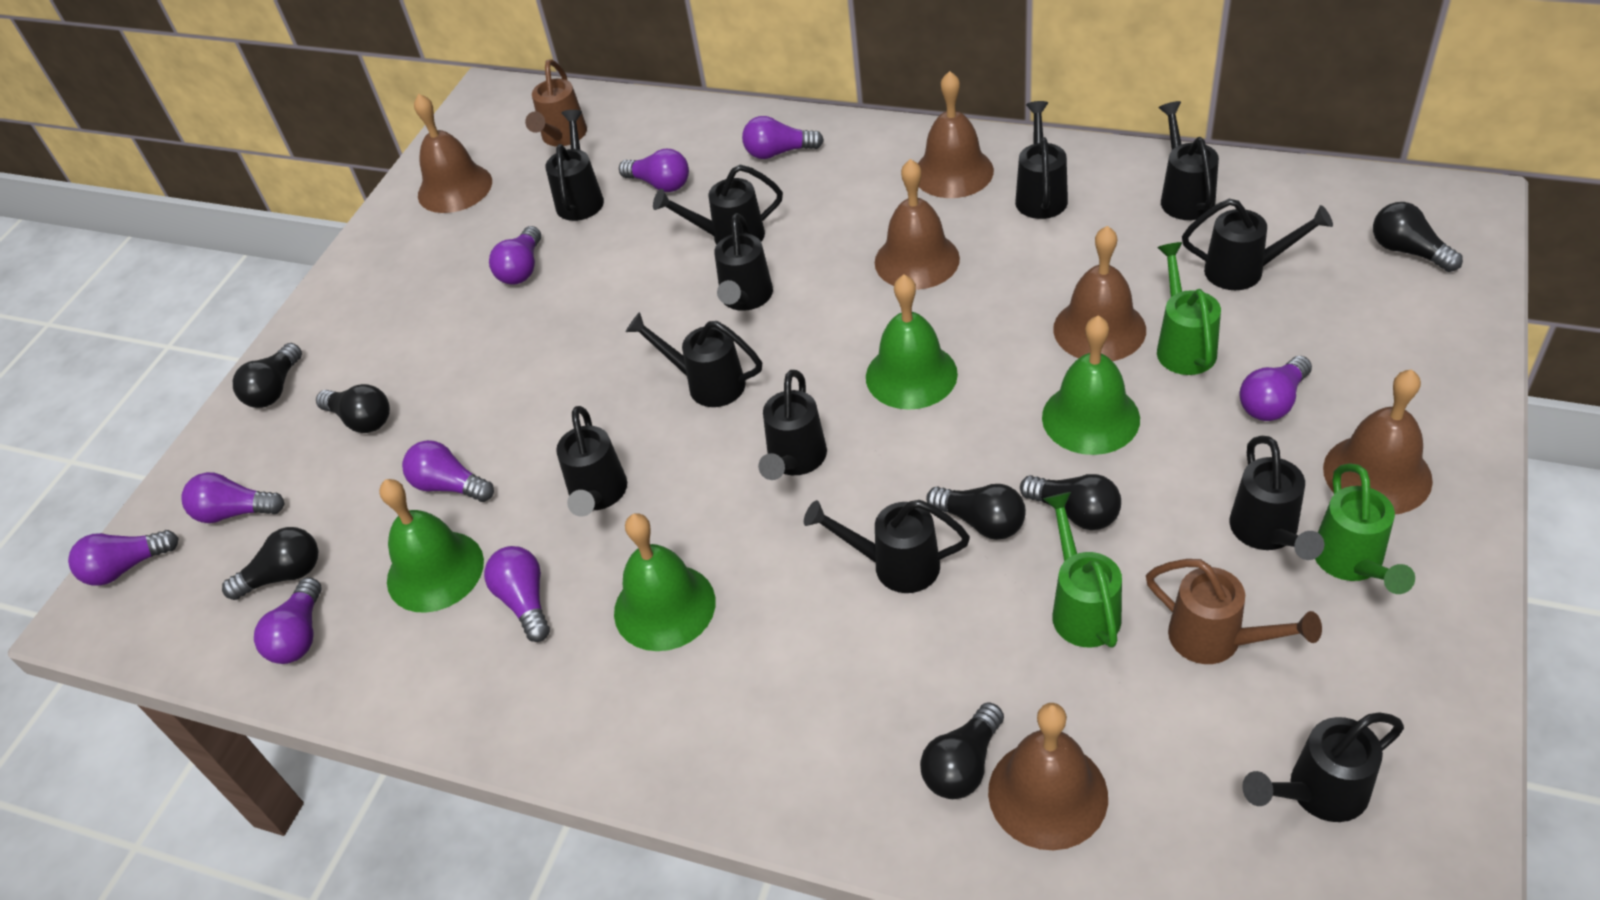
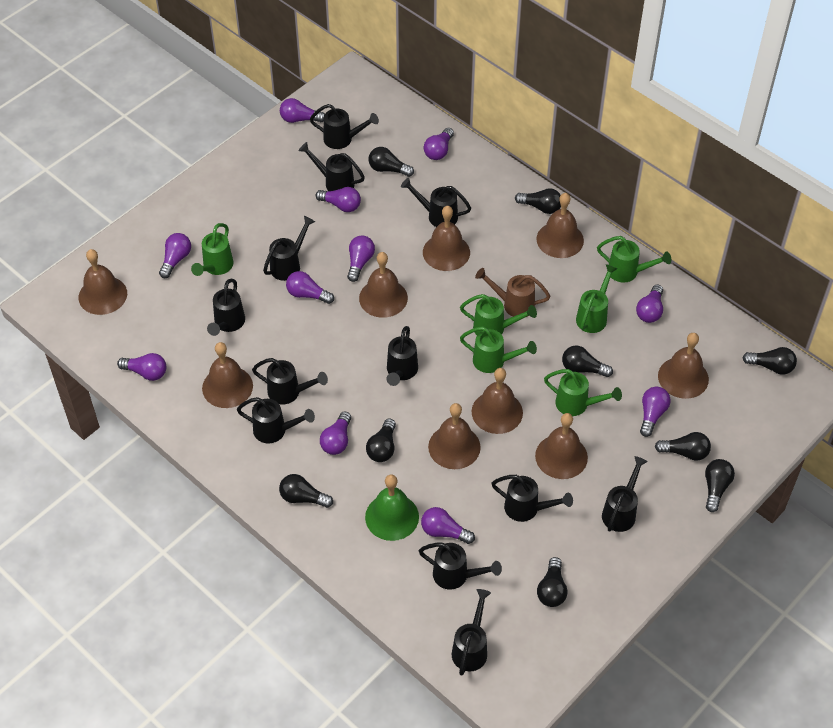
black light bulb: 7 -> 9
brown bell: 6 -> 9
brown watering can: 2 -> 1
green bell: 4 -> 1
green watering can: 3 -> 6
purple light bulb: 9 -> 11

